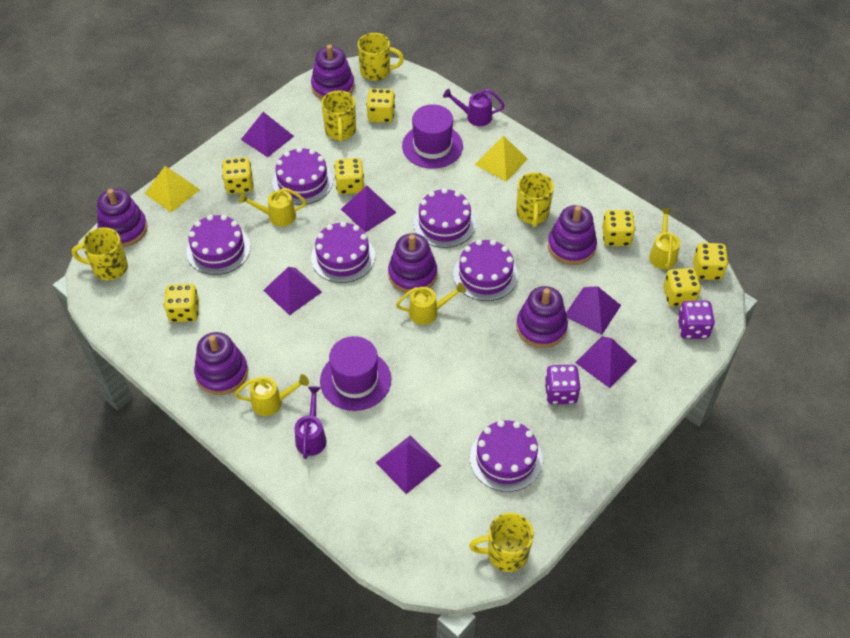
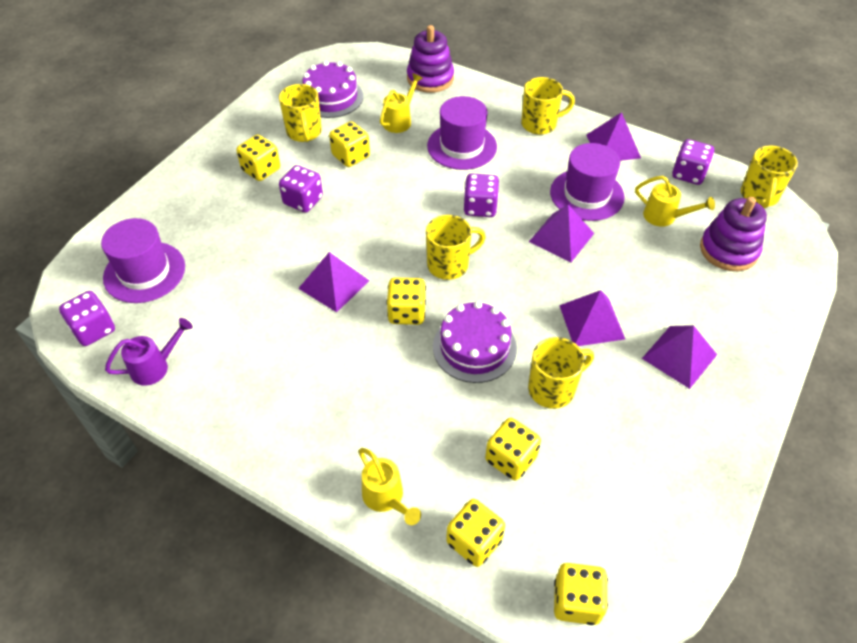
purple cake: 6 -> 2
purple dice: 2 -> 4
purple hat: 2 -> 3
purple pyramid: 6 -> 5
purple stacking toy: 6 -> 2
purple watering can: 2 -> 1
yellow dice: 7 -> 6
yellow pyramid: 2 -> 0
yellow watering can: 4 -> 3

